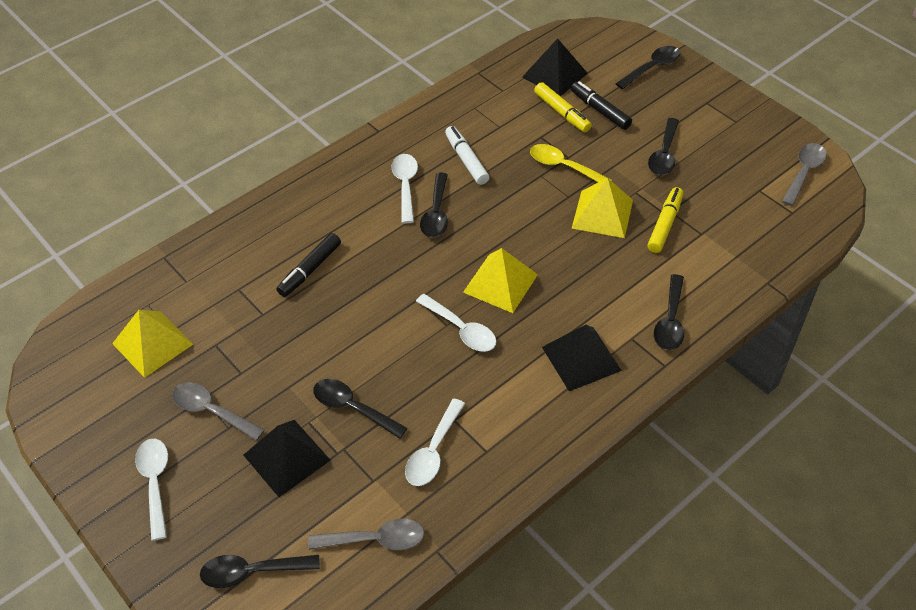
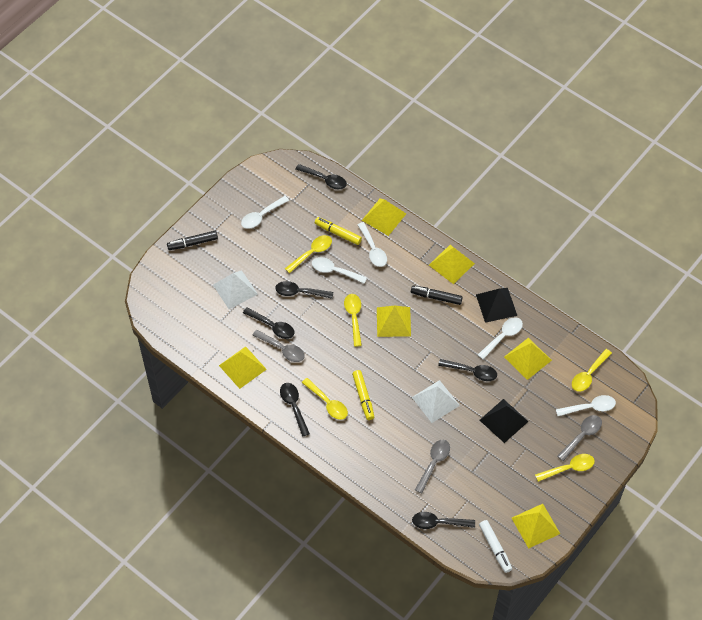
black pyramid: 3 -> 2
white pyramid: 0 -> 2
white spoon: 4 -> 5
yellow pyramid: 3 -> 6
yellow spoon: 1 -> 5

